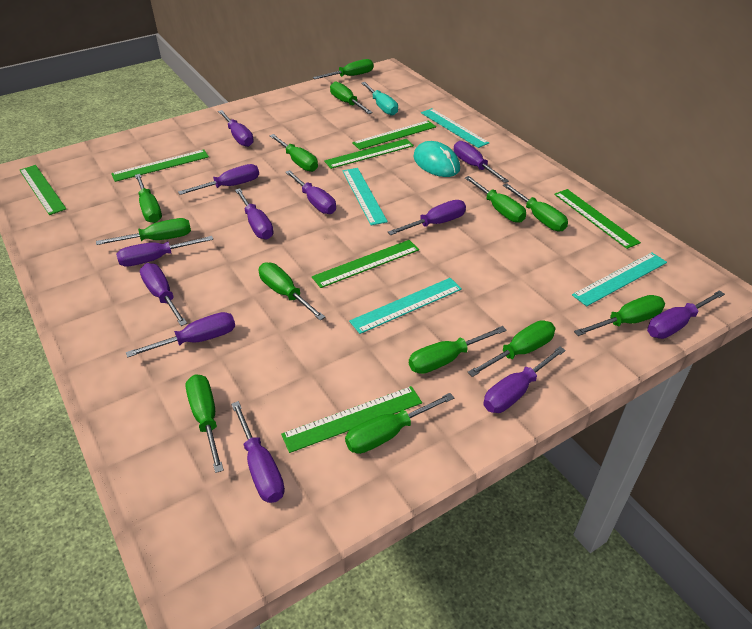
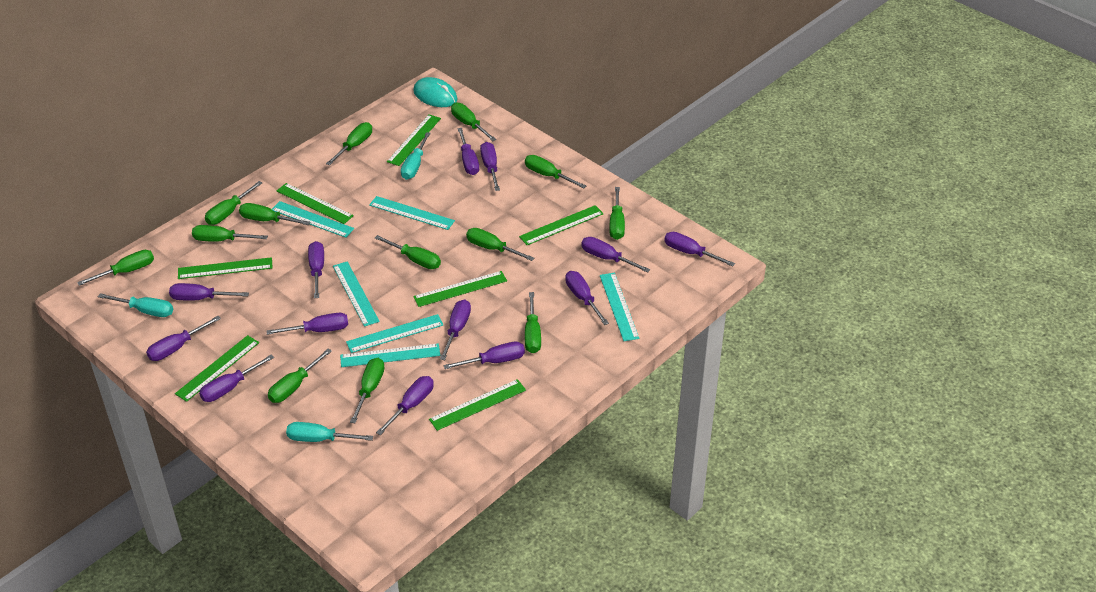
purple screwdriver: 12 -> 13
turquoise ruler: 4 -> 6
turquoise screwdriver: 1 -> 3

